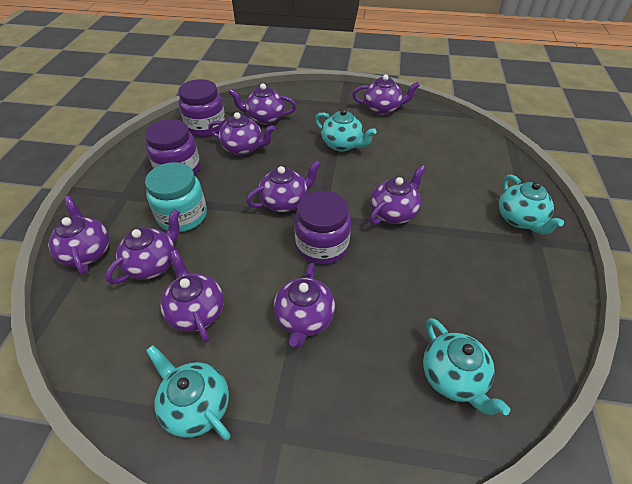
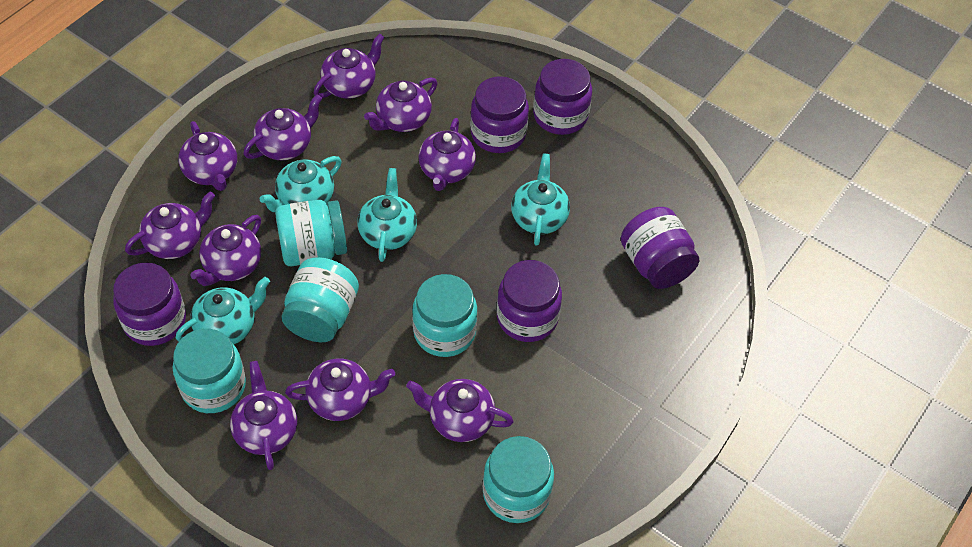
purple jar: 3 -> 5
purple teapot: 9 -> 10
turquoise jar: 1 -> 5

